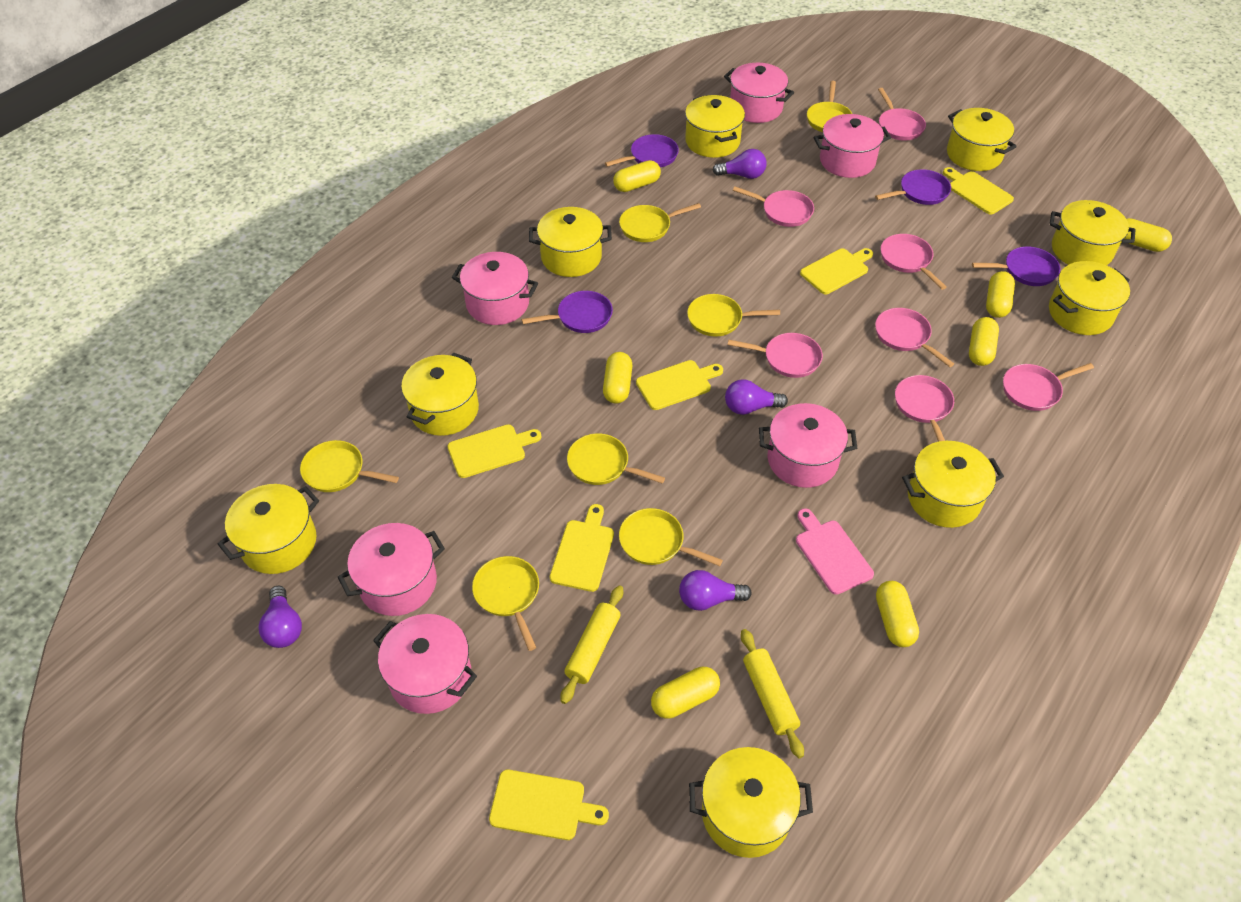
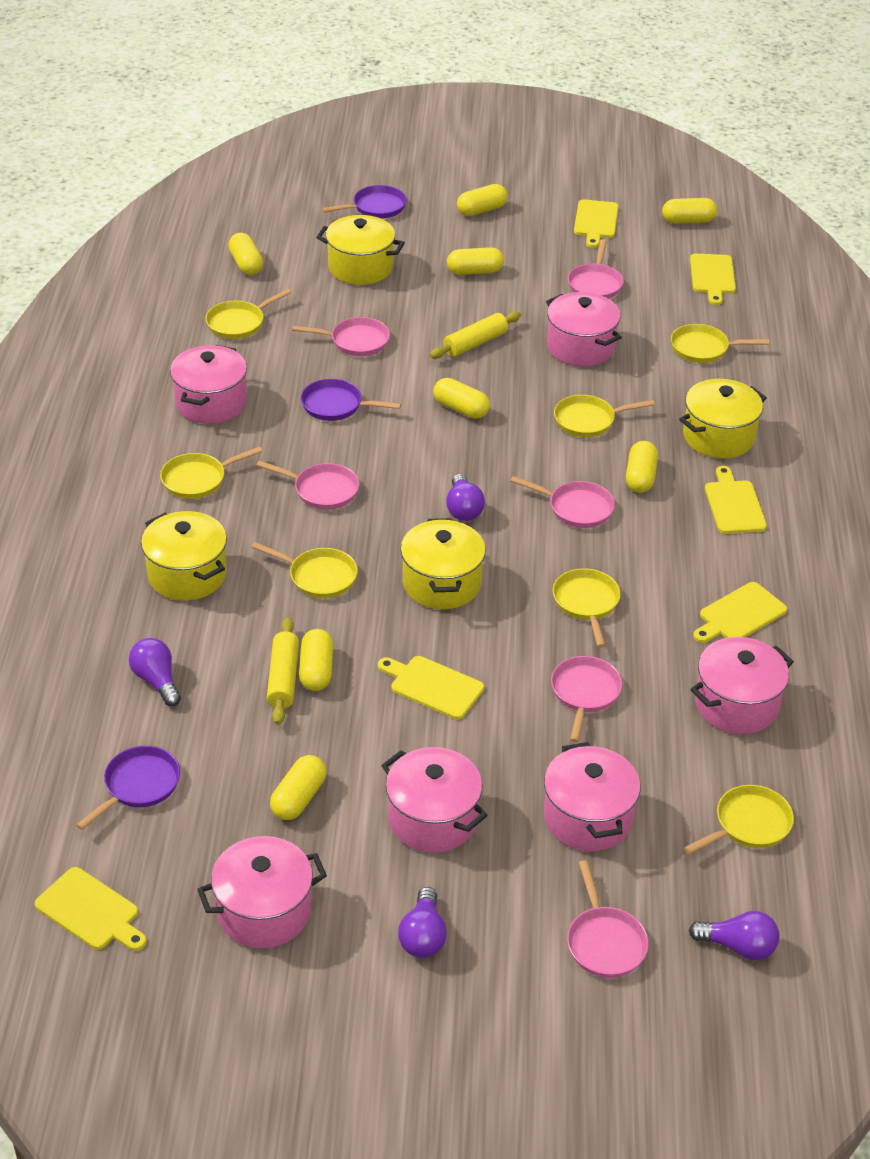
pink cutting board: 1 -> 0
pink pan: 7 -> 6
purple pan: 4 -> 3
yellow capsule: 7 -> 8
yellow pot: 9 -> 4

